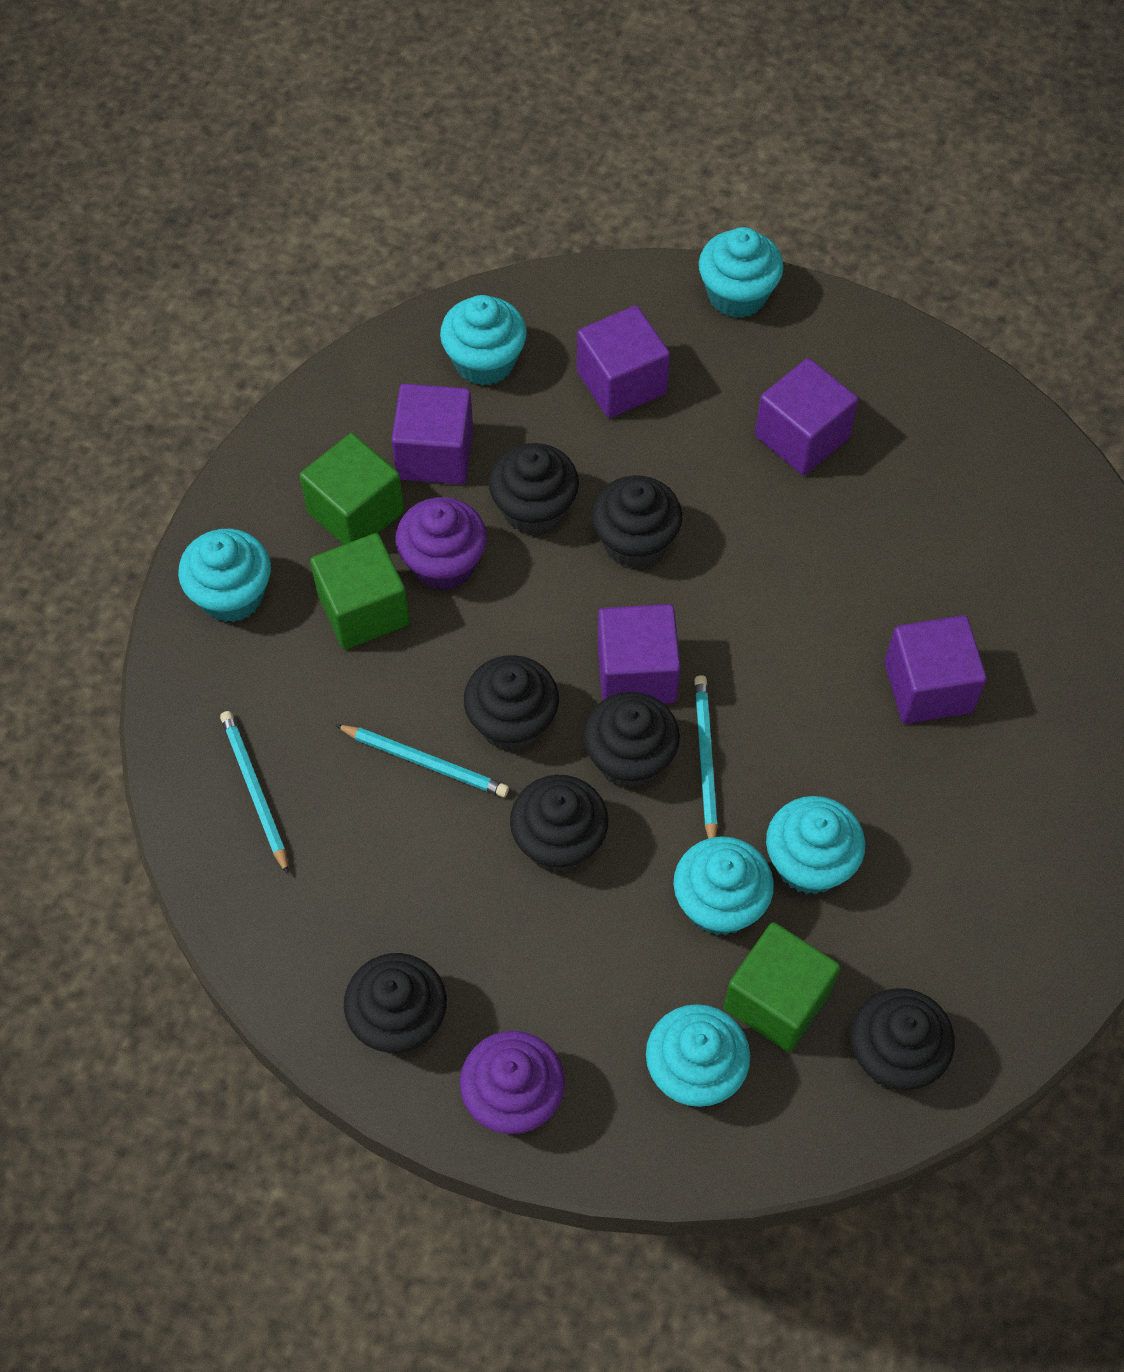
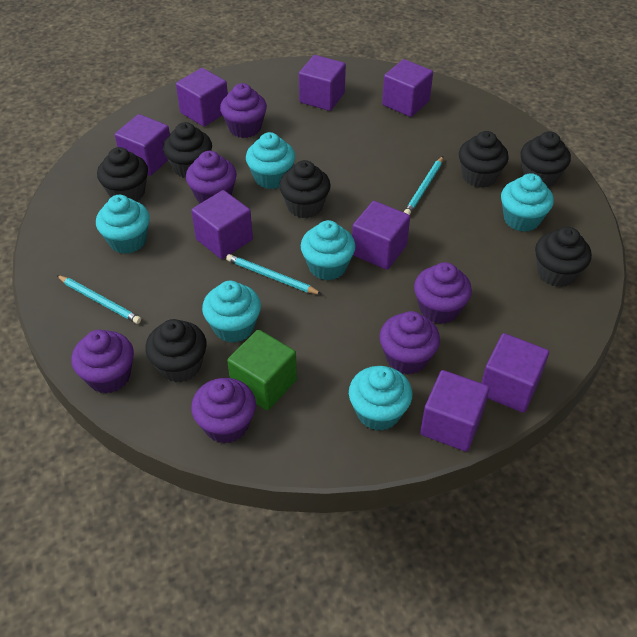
green cube: 3 -> 1
purple cube: 5 -> 8
purple cupcake: 2 -> 6

